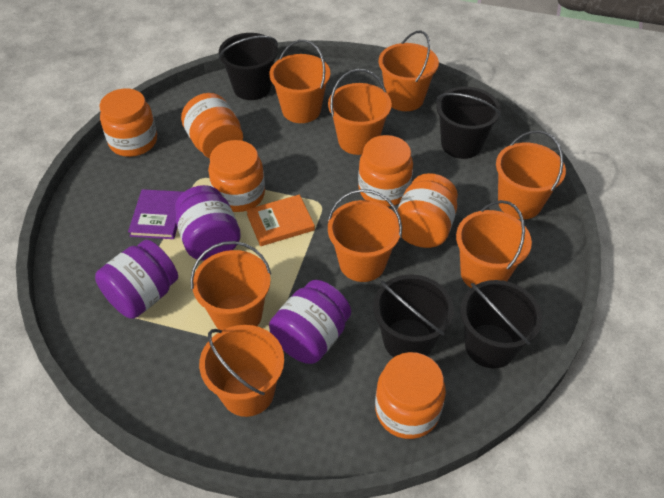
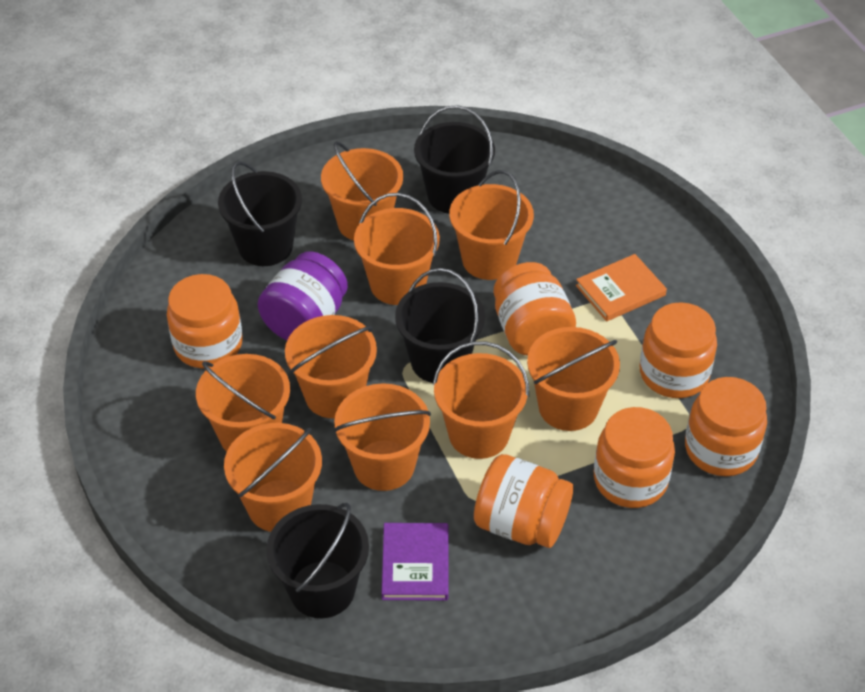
orange bucket: 8 -> 9
purple jar: 3 -> 1

